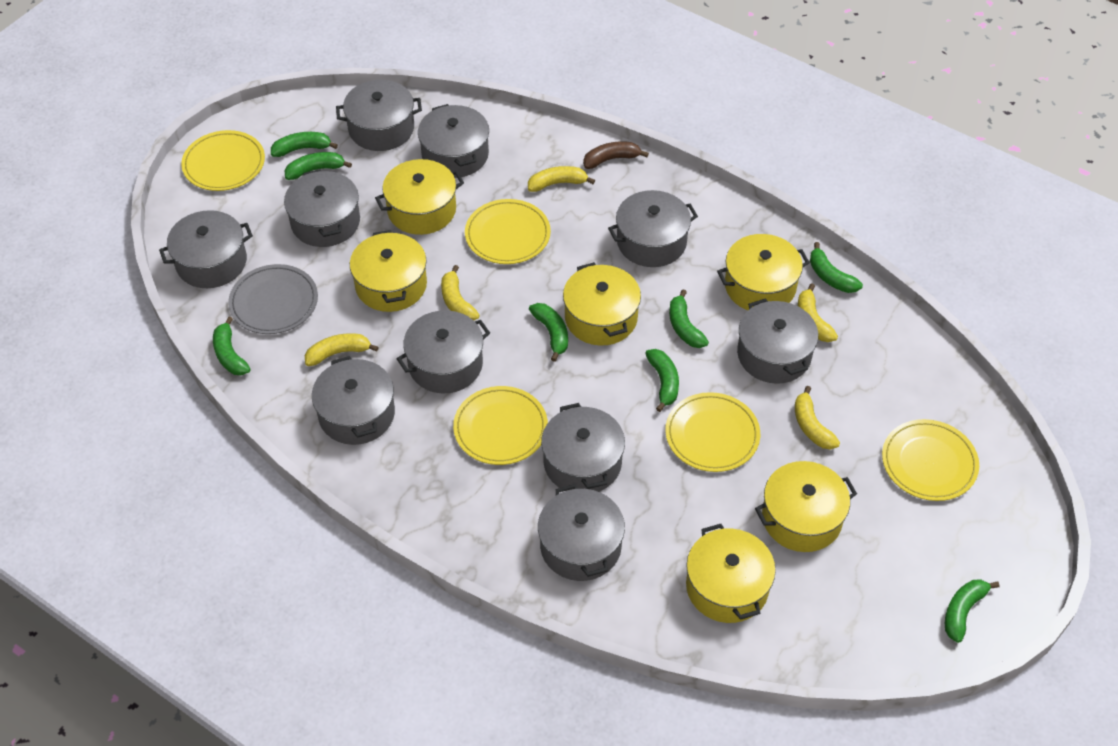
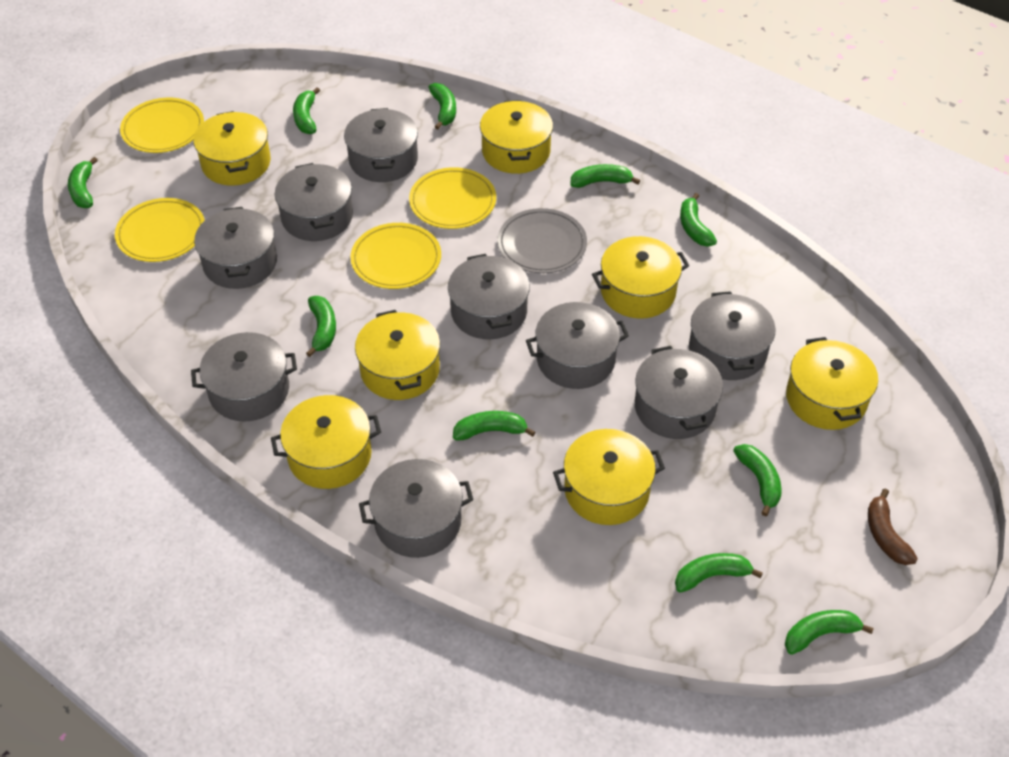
green banana: 8 -> 10
grey pot: 10 -> 9
yellow banana: 5 -> 0
yellow plate: 5 -> 4
yellow pot: 6 -> 7

